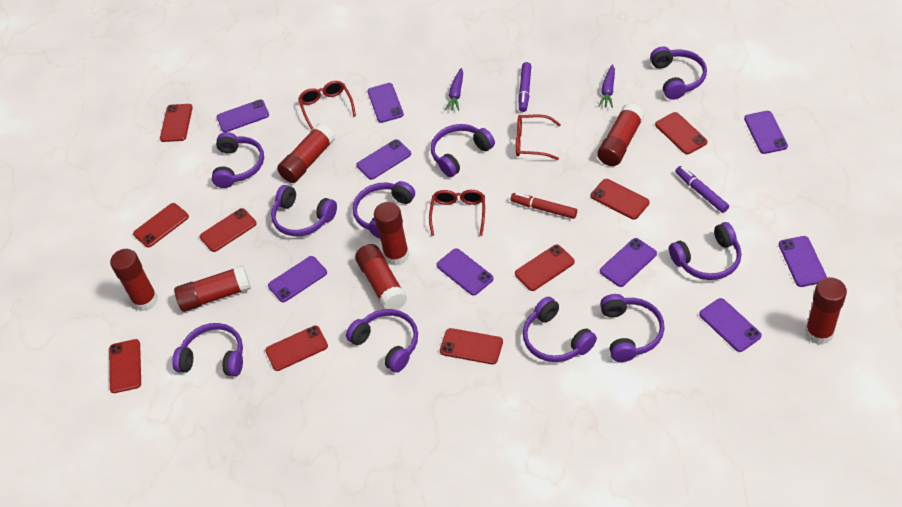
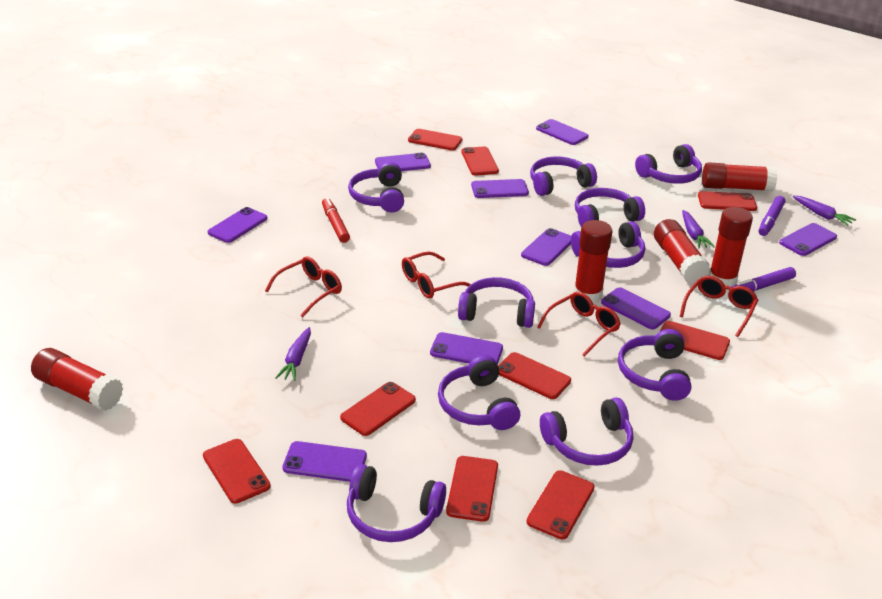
purple carrot: 2 -> 3
red glasses: 3 -> 4
red glue stick: 7 -> 5

